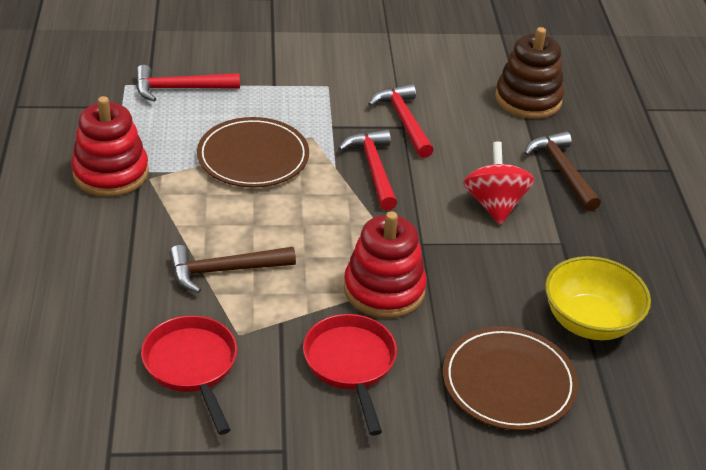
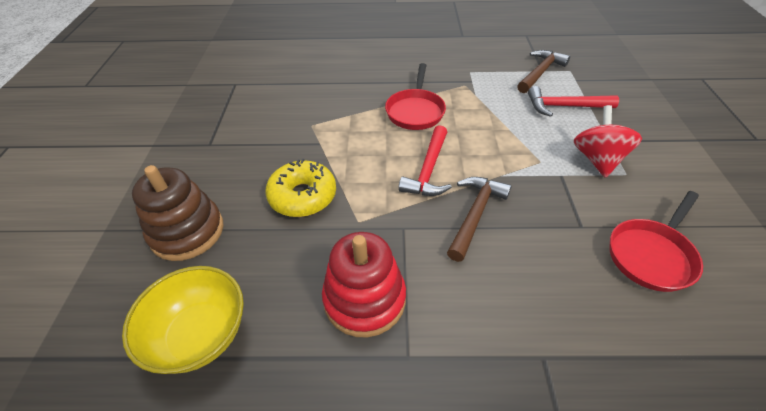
brown plate: 2 -> 0
red hammer: 3 -> 2
red stacking toy: 2 -> 1
yellow donut: 0 -> 1

